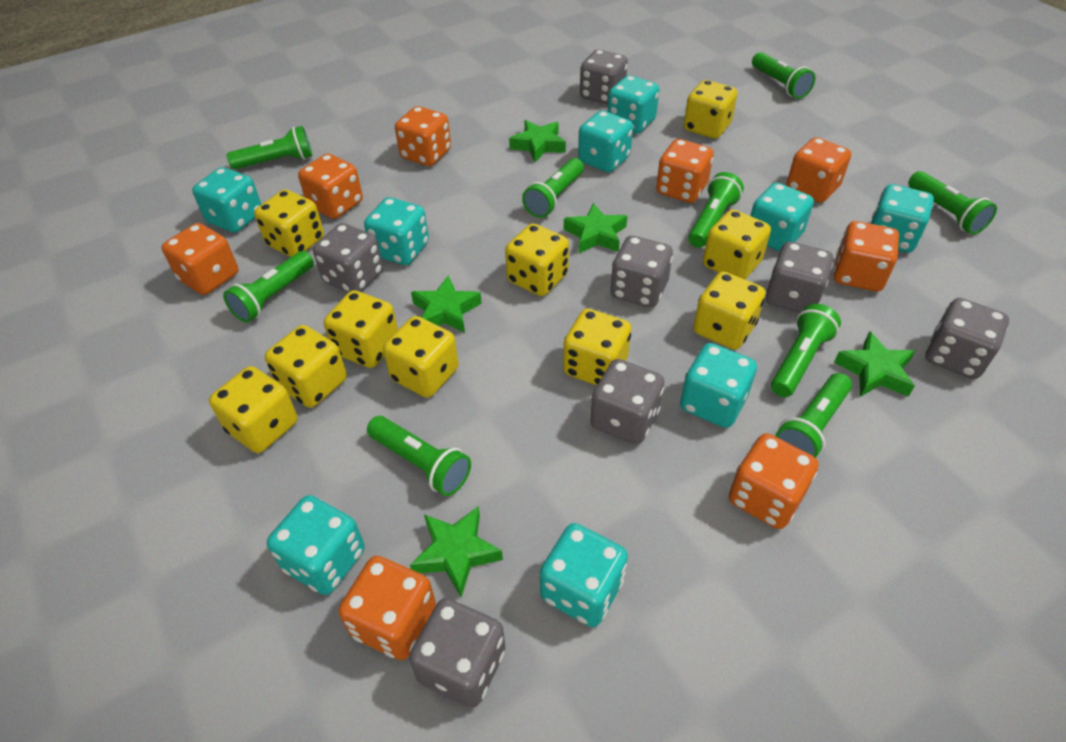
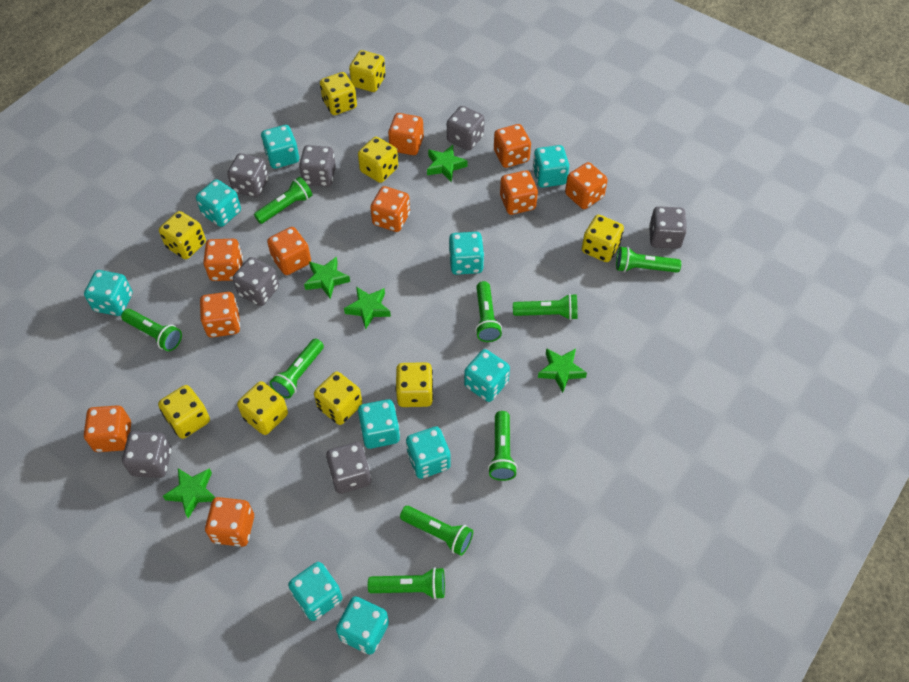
orange dice: 8 -> 10
turquoise dice: 9 -> 10
yellow dice: 10 -> 9

